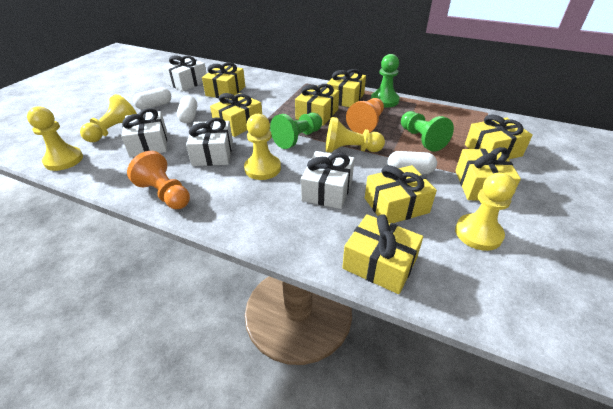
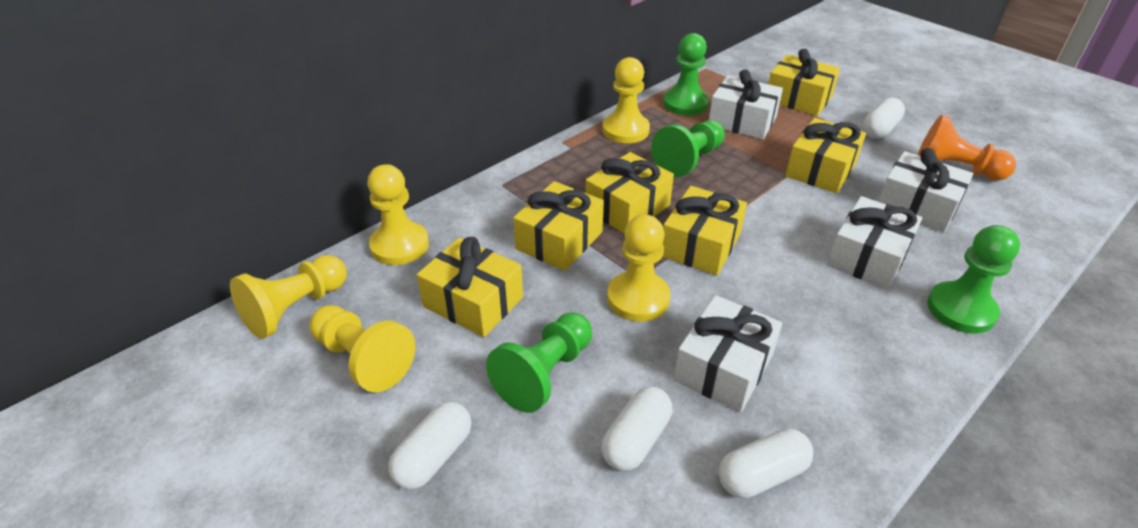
green pawn: 3 -> 4
orange pawn: 2 -> 1
white capsule: 3 -> 4
yellow gift: 8 -> 6

